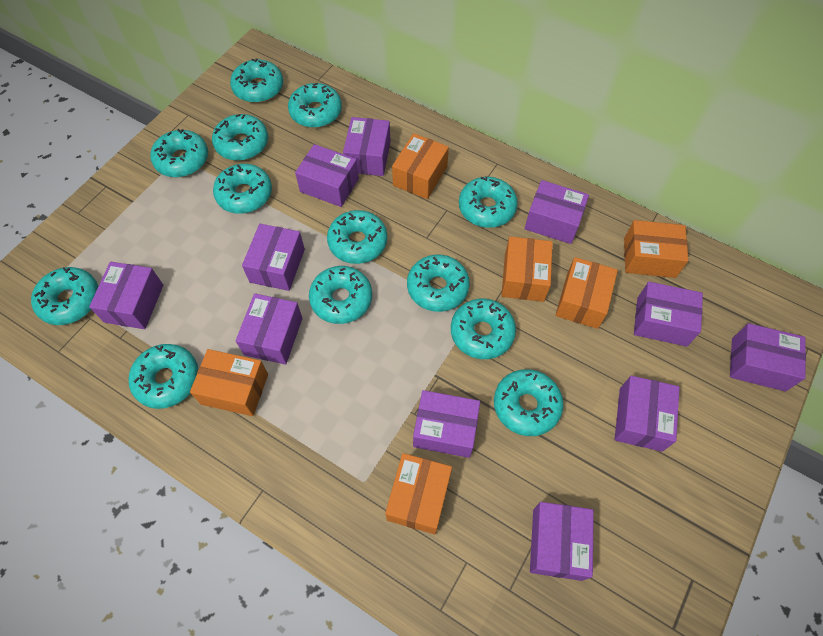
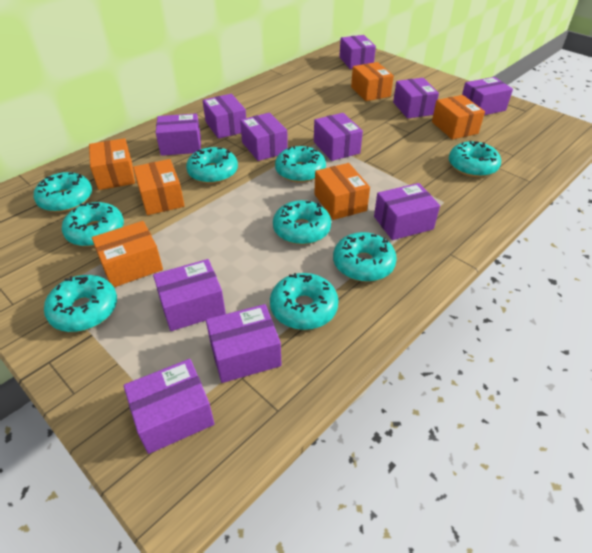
turquoise donut: 13 -> 9

